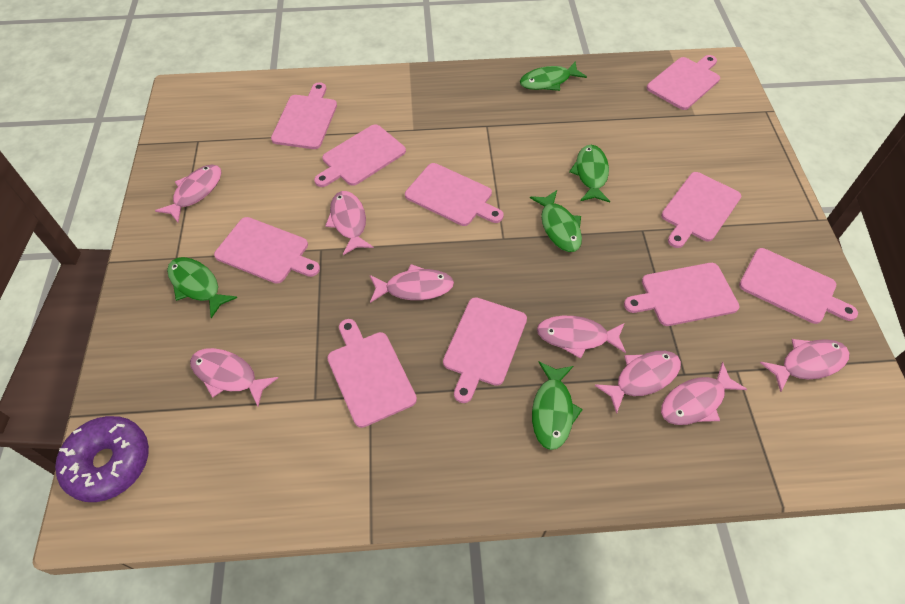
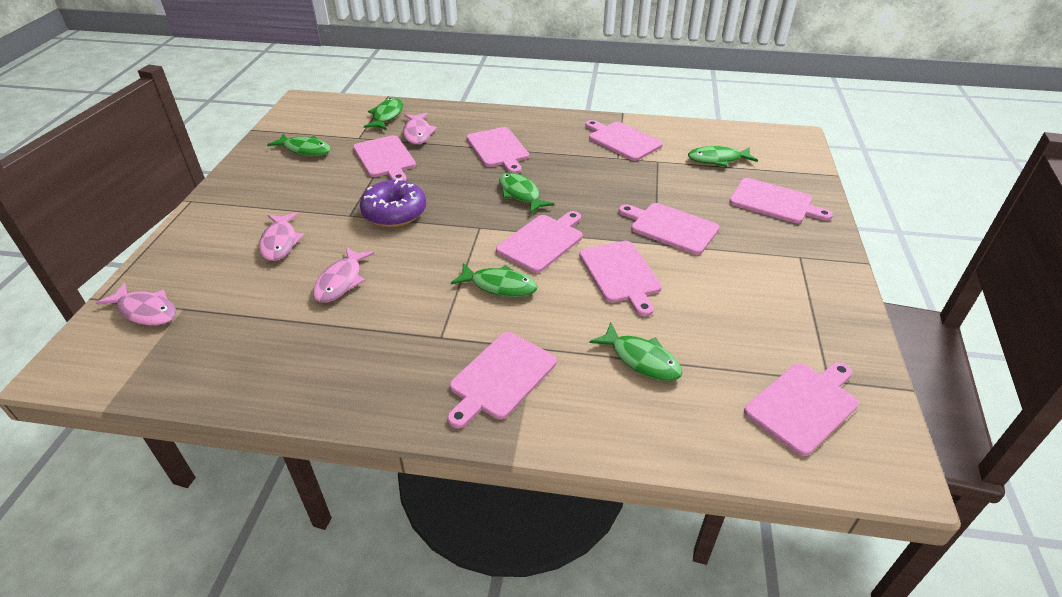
green fish: 5 -> 6
pink cutting board: 10 -> 9
pink fish: 8 -> 4

